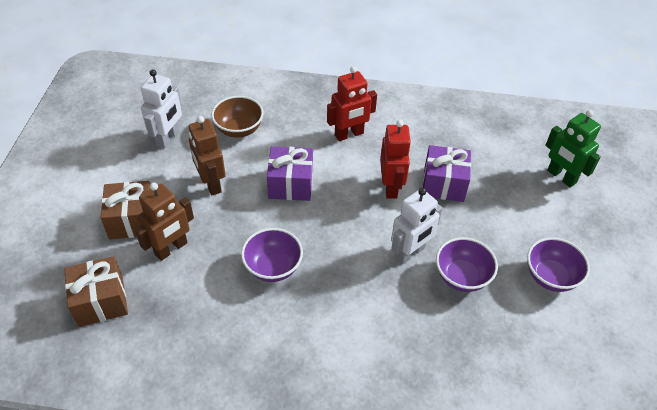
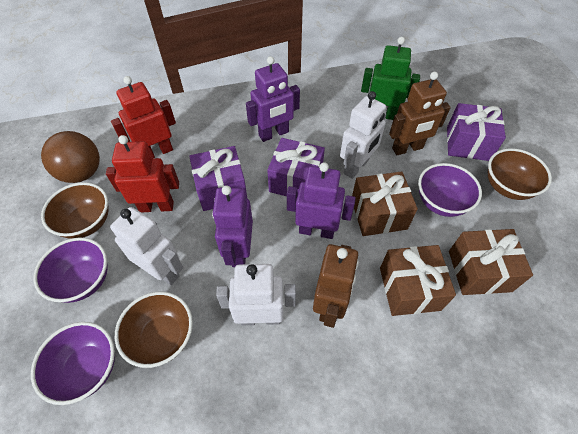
brown ball: 0 -> 1
brown bowl: 1 -> 3
brown gift: 2 -> 3
purple gift: 2 -> 3
purple robot: 0 -> 3
white robot: 2 -> 3

